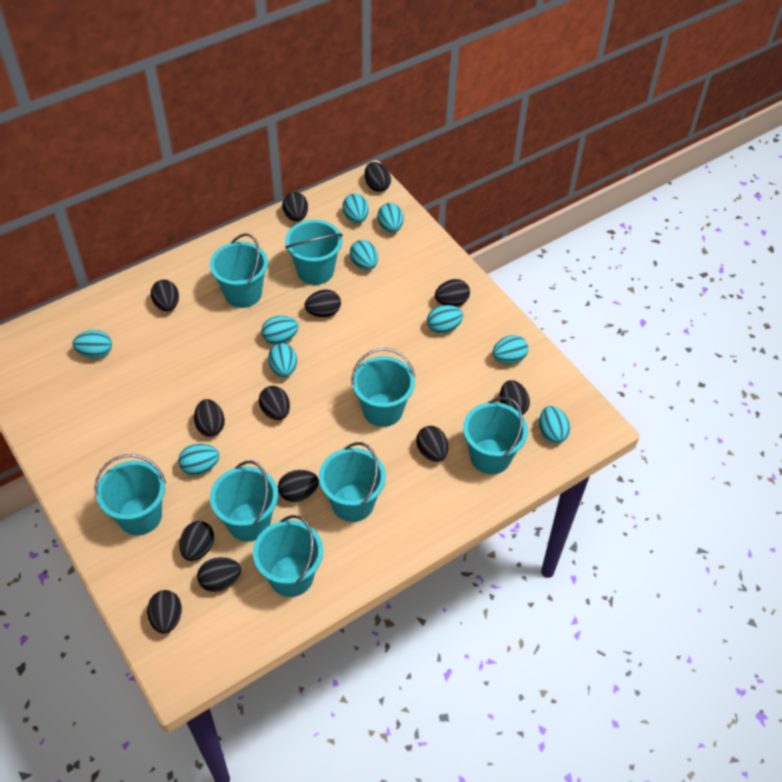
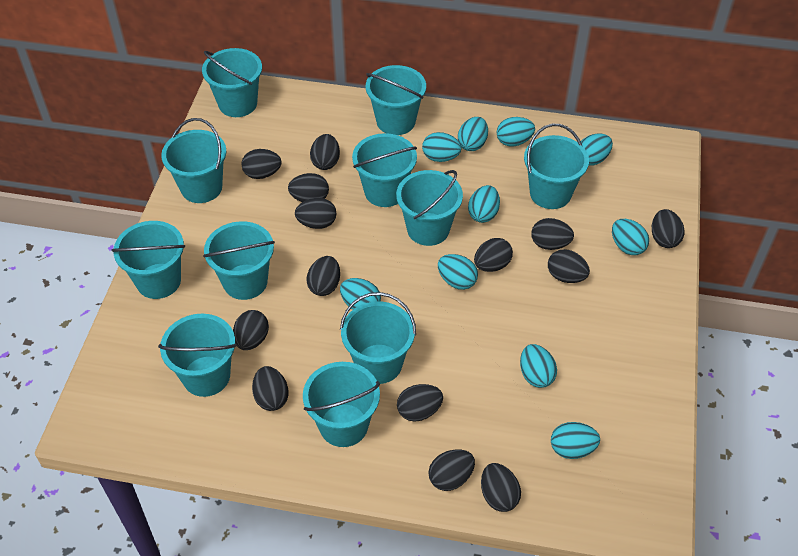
black egg: 13 -> 14
turquoise bucket: 8 -> 11

